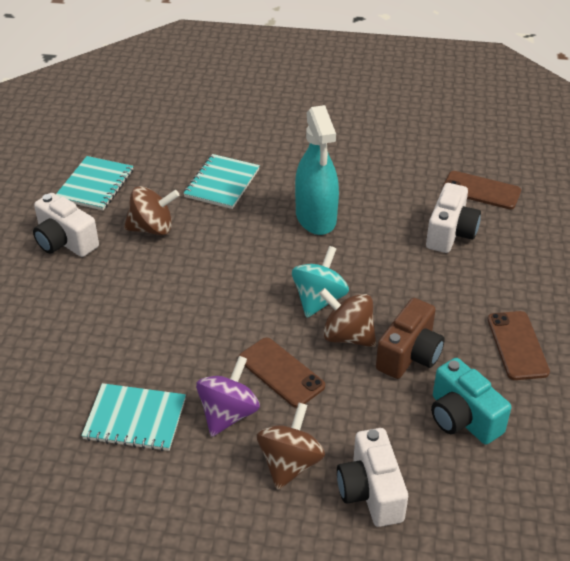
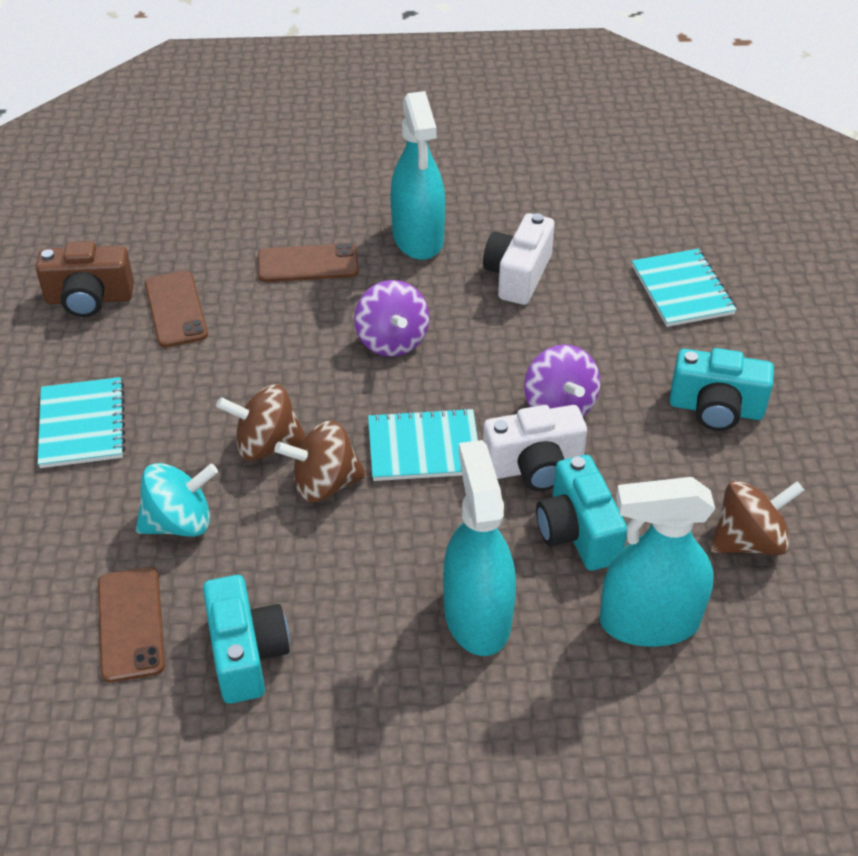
purple spinning top: 1 -> 2
turquoise camera: 1 -> 3
turquoise spray bottle: 1 -> 3
white camera: 3 -> 2

